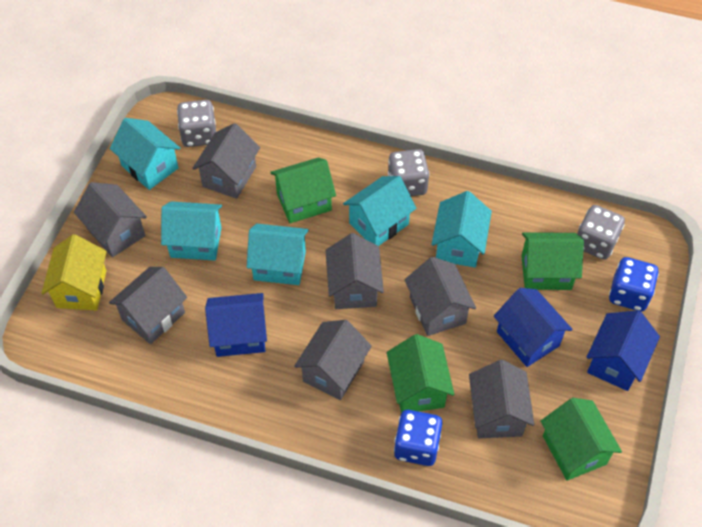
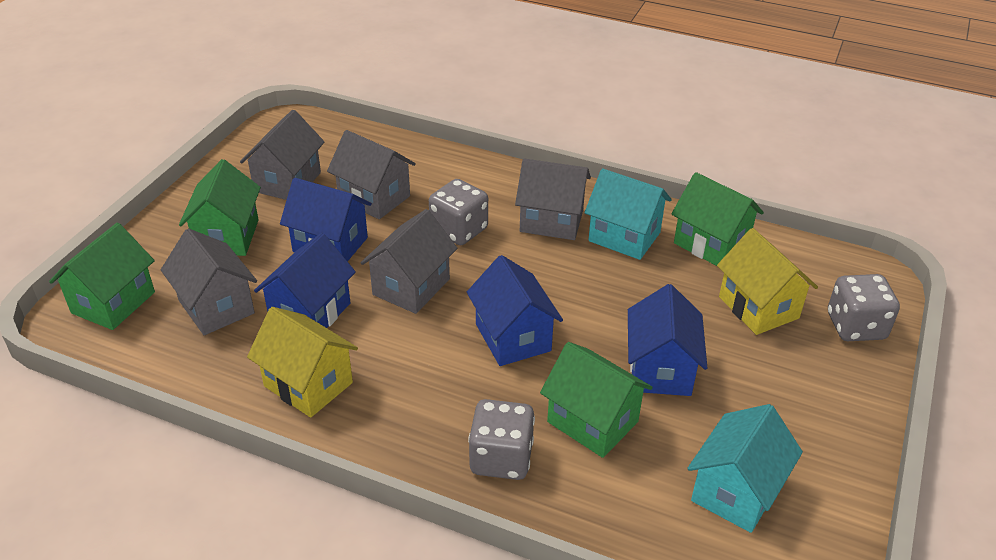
blue dice: 2 -> 0
blue house: 3 -> 4
grey house: 7 -> 5
turquoise house: 5 -> 2
yellow house: 1 -> 2

